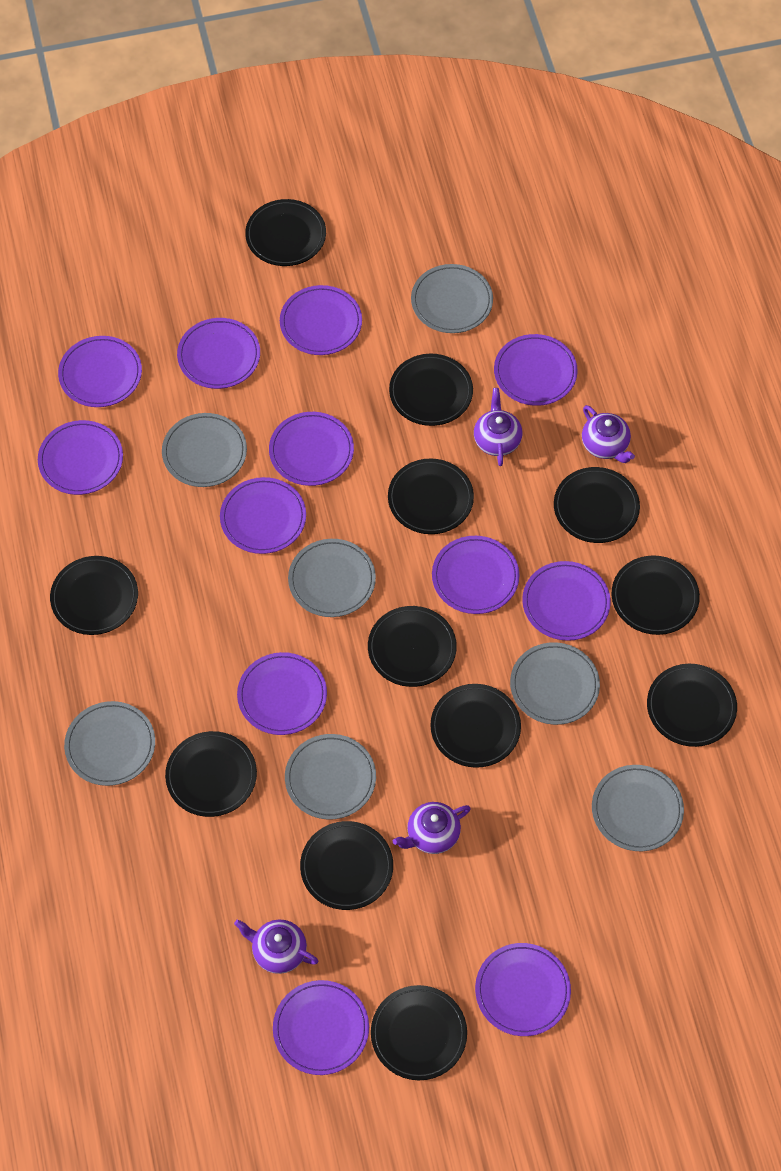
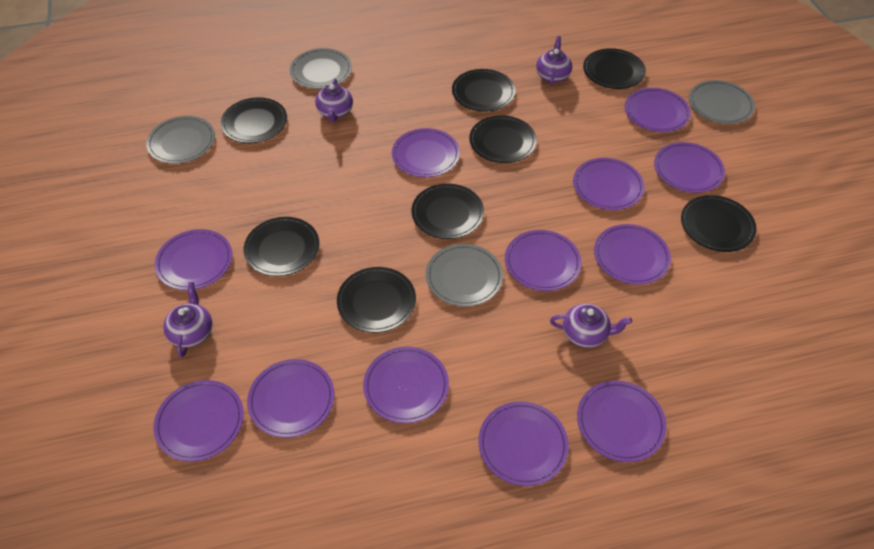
black plate: 12 -> 8
grey plate: 7 -> 4

